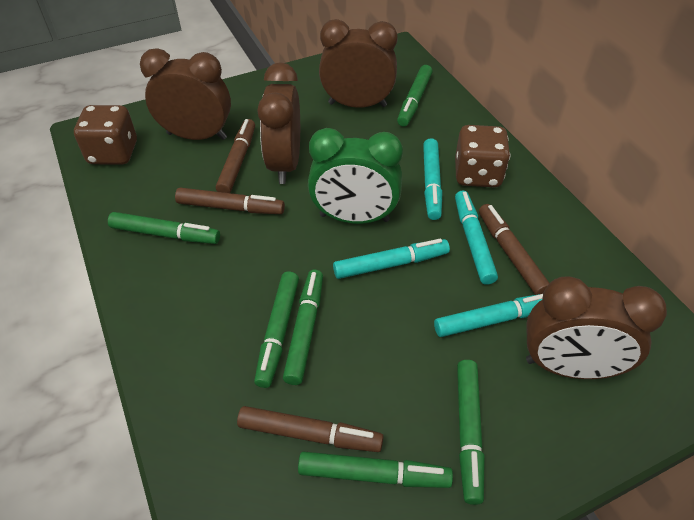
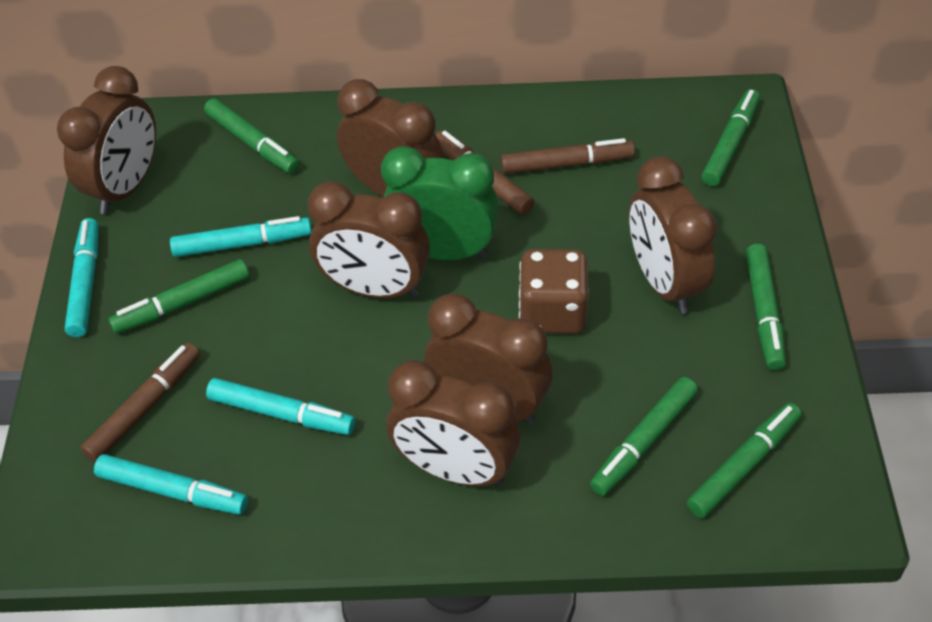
brown clock: 4 -> 6
brown dice: 2 -> 1
brown marker: 4 -> 3

